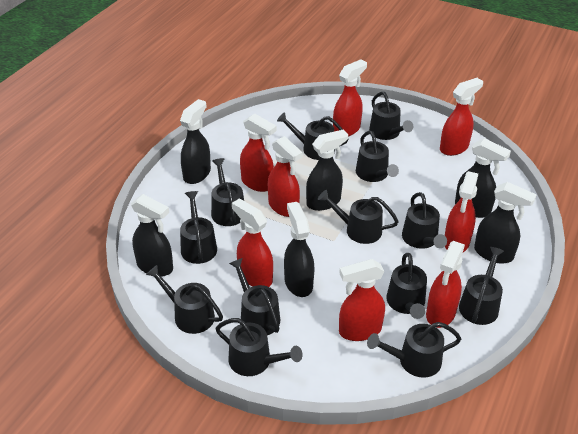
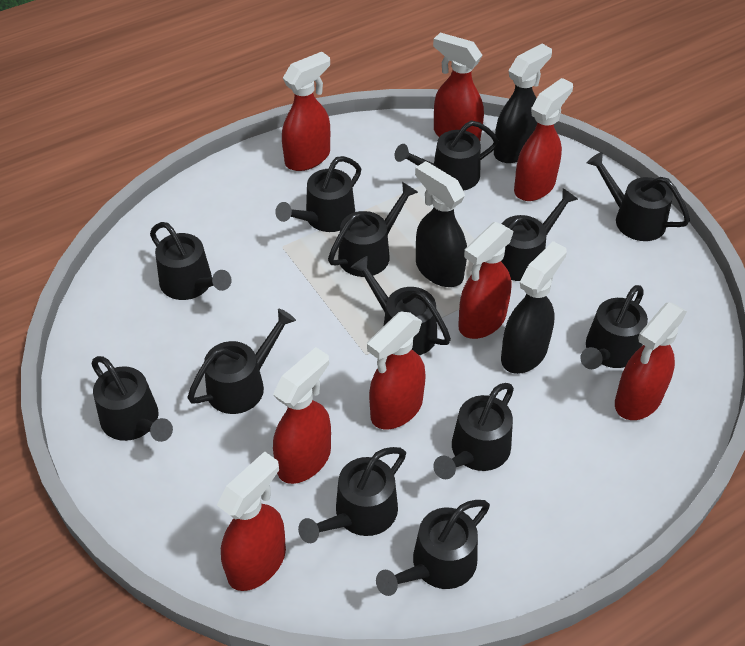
black spray bottle: 6 -> 3

